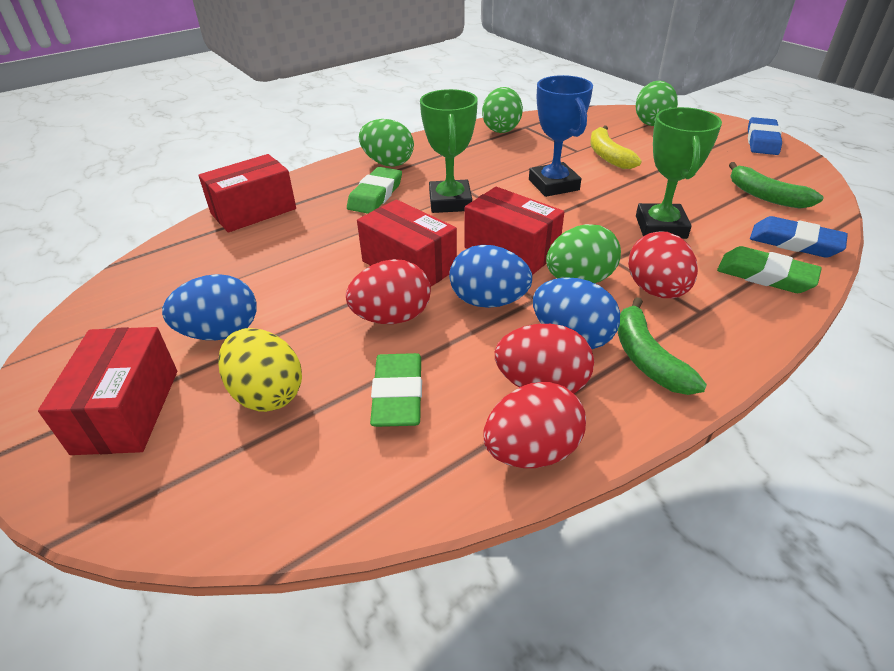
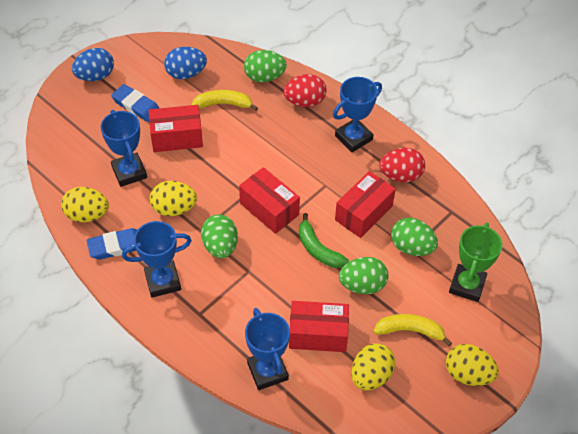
blue egg: 3 -> 2
blue trophy: 1 -> 4
green banana: 2 -> 1
green eraser: 3 -> 0
green trophy: 2 -> 1
red egg: 4 -> 2
yellow banana: 1 -> 2
yellow egg: 1 -> 4

